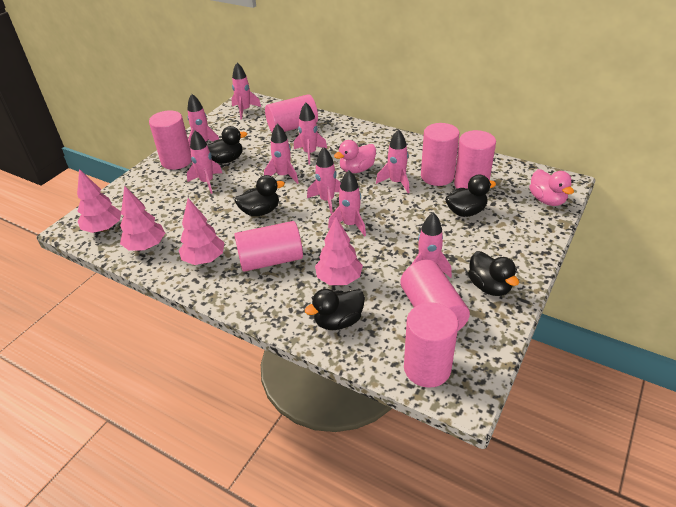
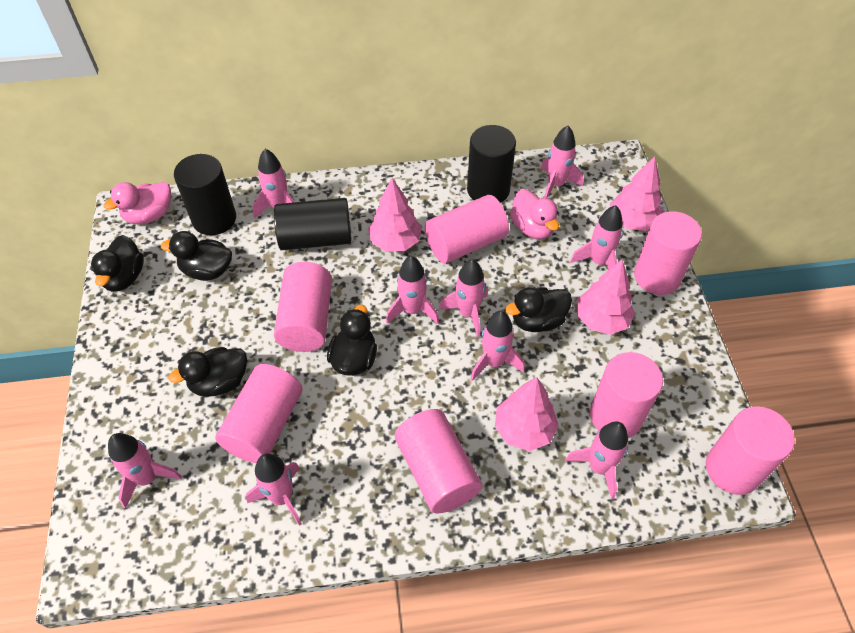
black cylinder: 0 -> 3

